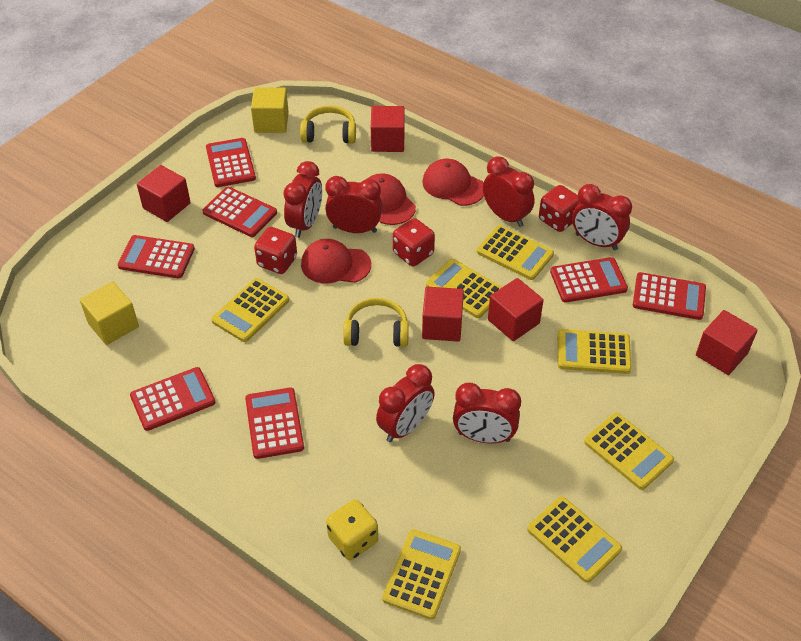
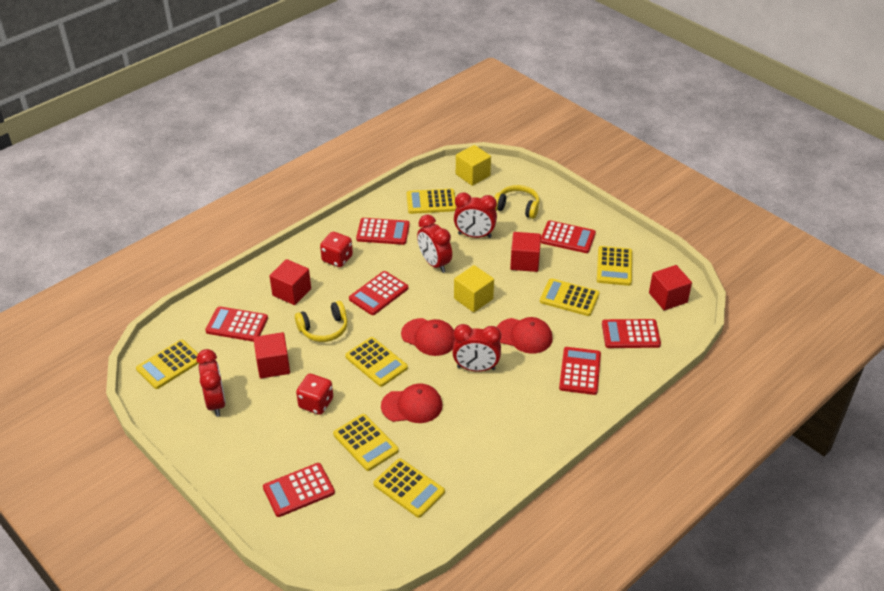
red clock: 6 -> 4
red cube: 5 -> 4
red dice: 3 -> 2
yellow dice: 1 -> 0

